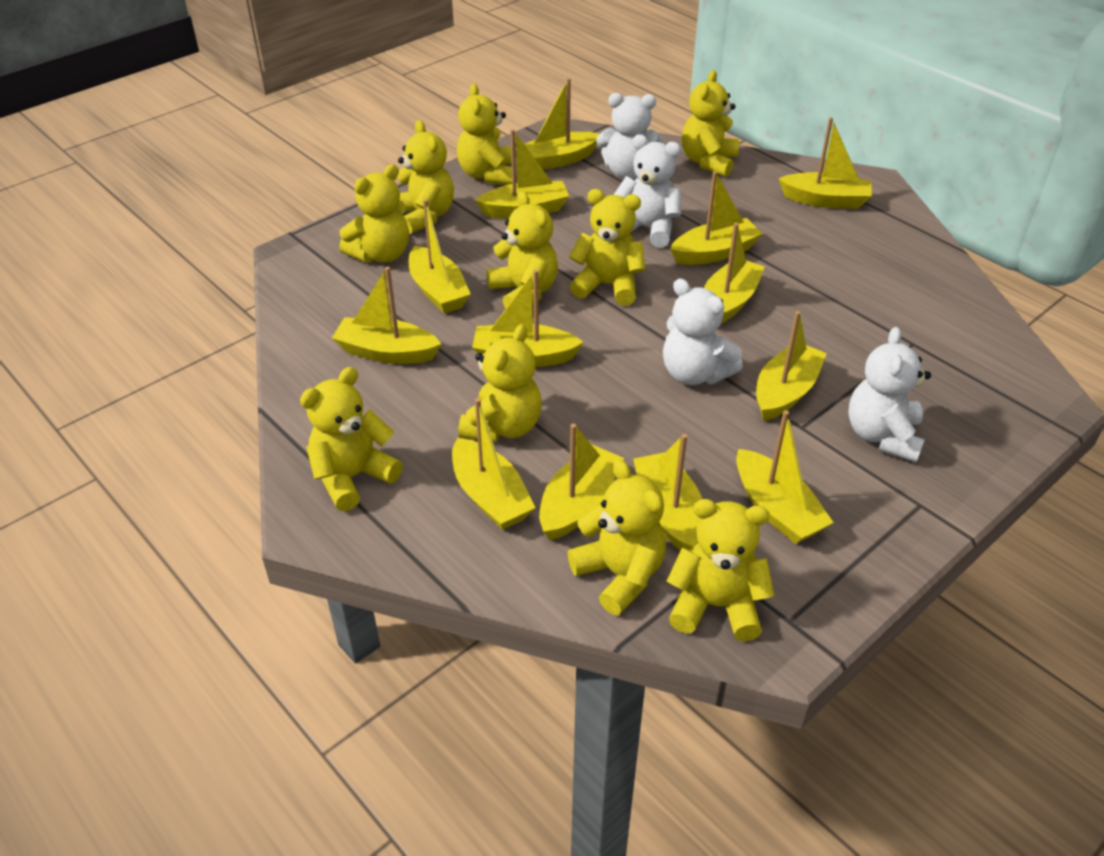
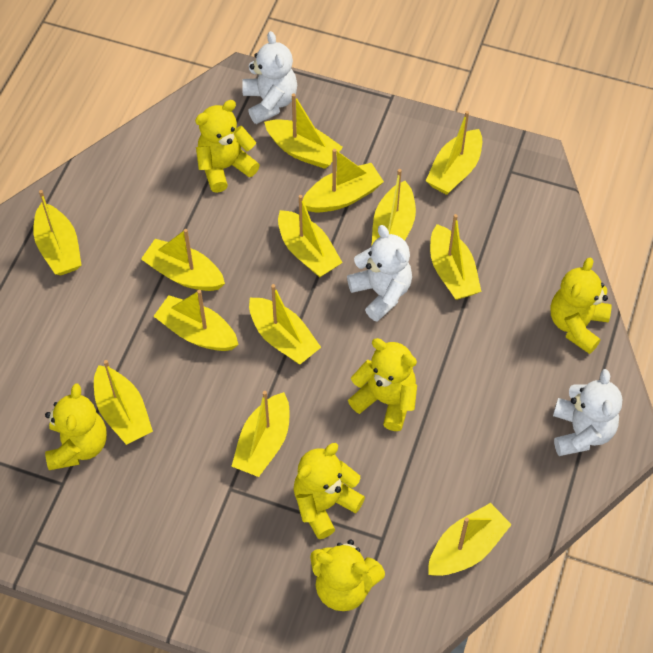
white teddy bear: 4 -> 3
yellow teddy bear: 10 -> 6

